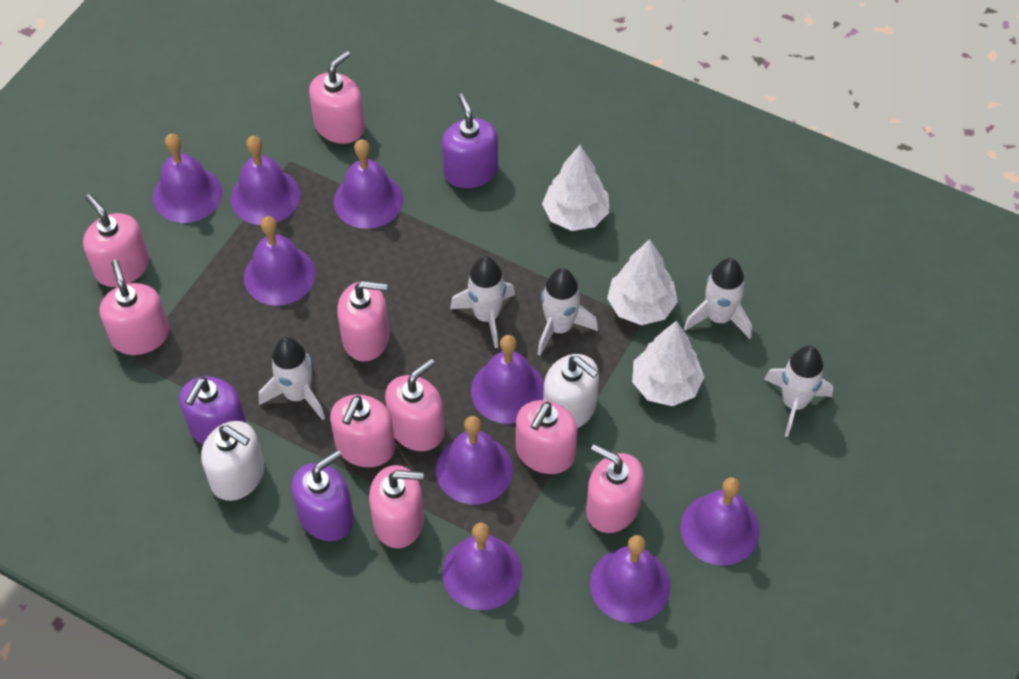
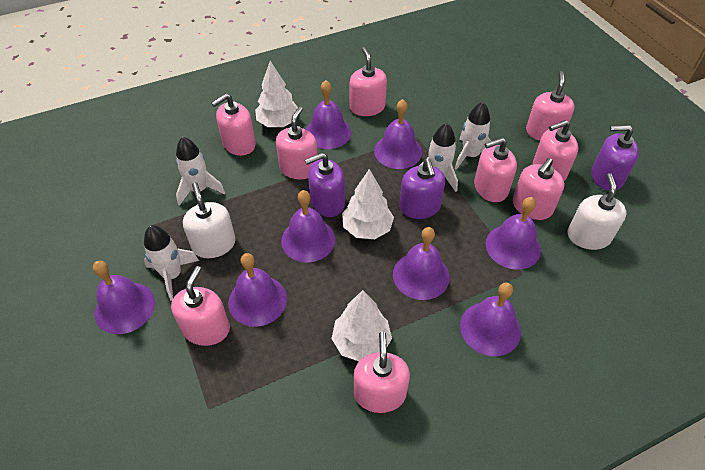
purple bell: 9 -> 8
white rocket: 5 -> 4

